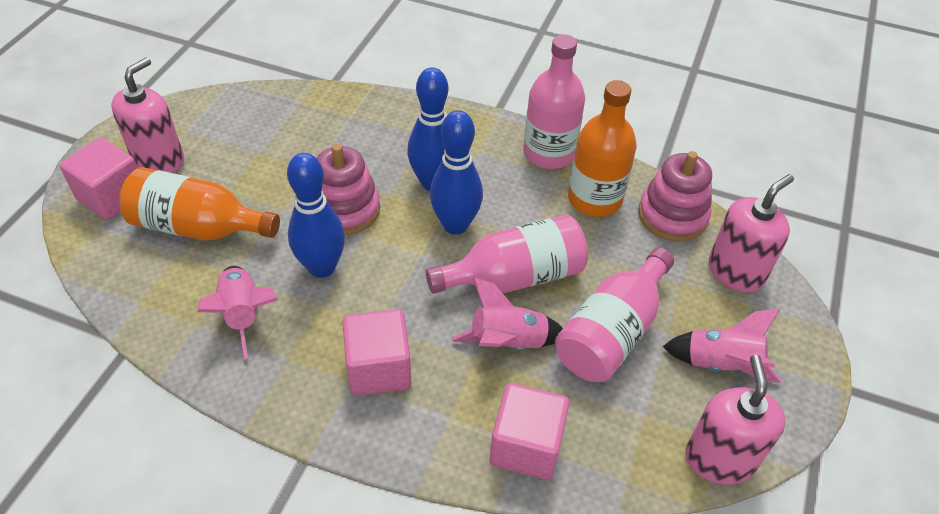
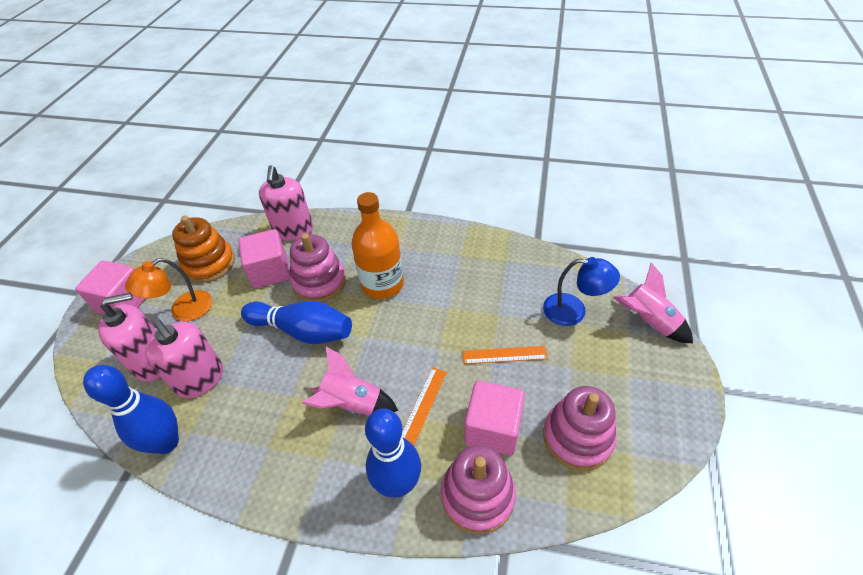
blue lamp: 0 -> 1
orange bottle: 2 -> 1
orange lamp: 0 -> 1
orange ruler: 0 -> 2
orange stacking toy: 0 -> 1
pink bottle: 3 -> 0
pink rocket: 3 -> 2
pink stacking toy: 2 -> 3

